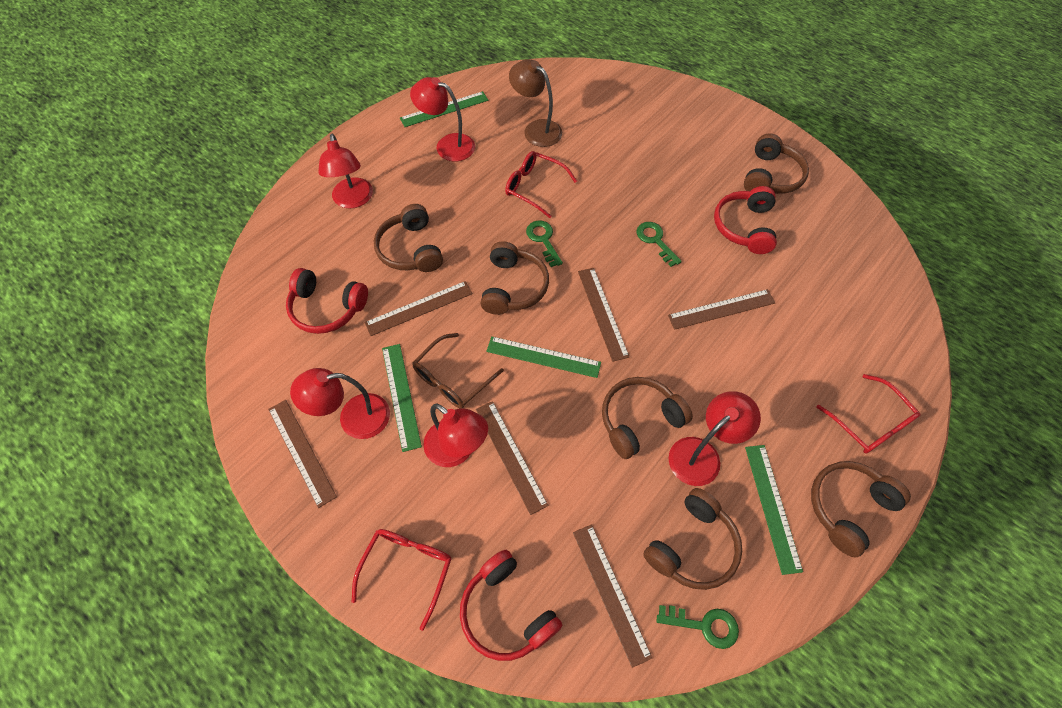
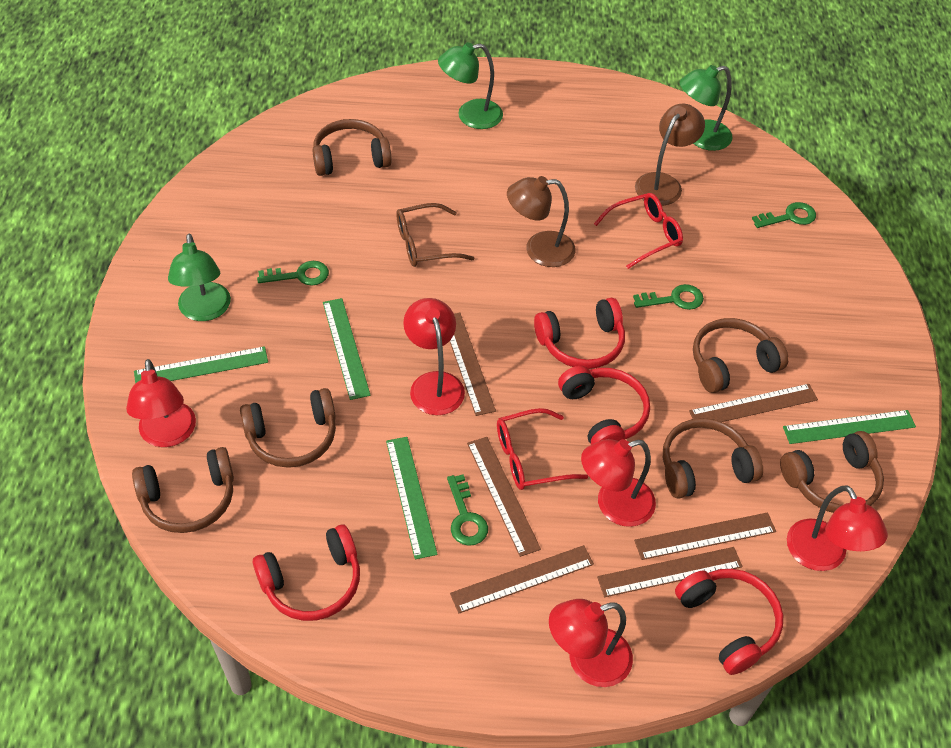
brown lamp: 1 -> 2
green key: 3 -> 4
green lamp: 0 -> 3
red glasses: 3 -> 2
red headphones: 3 -> 4

